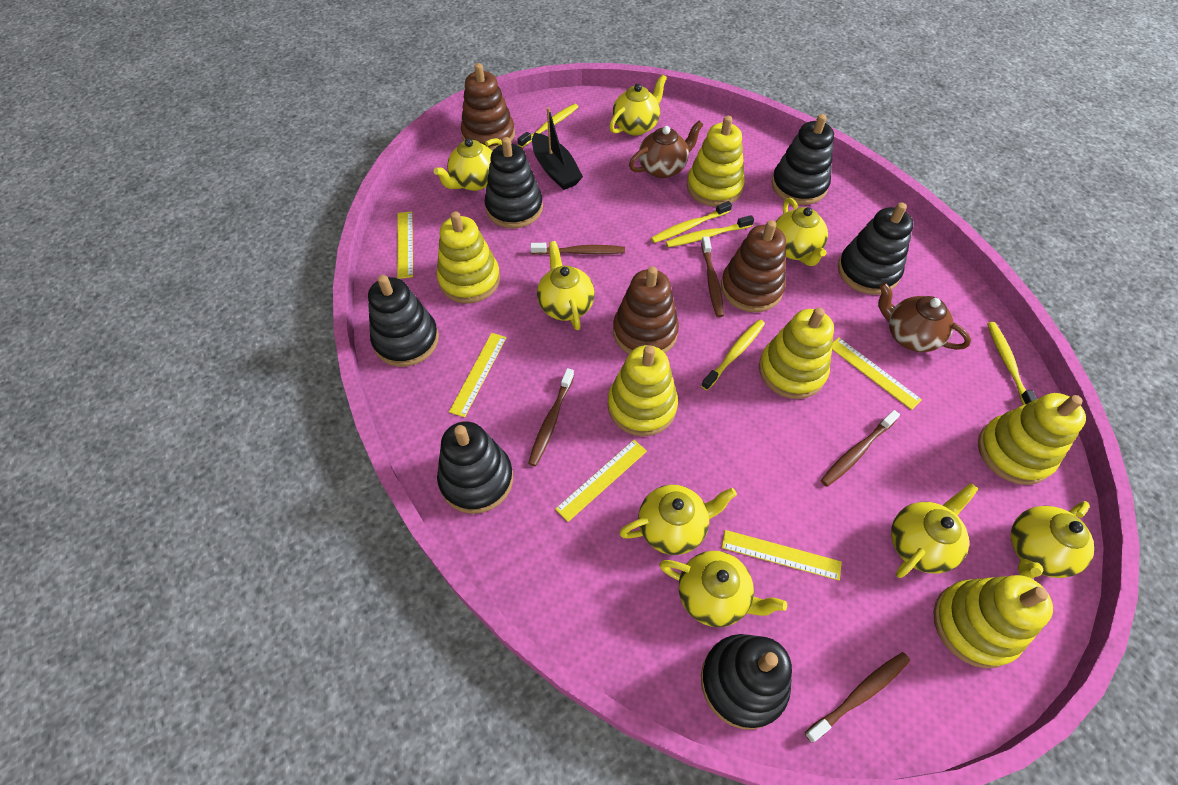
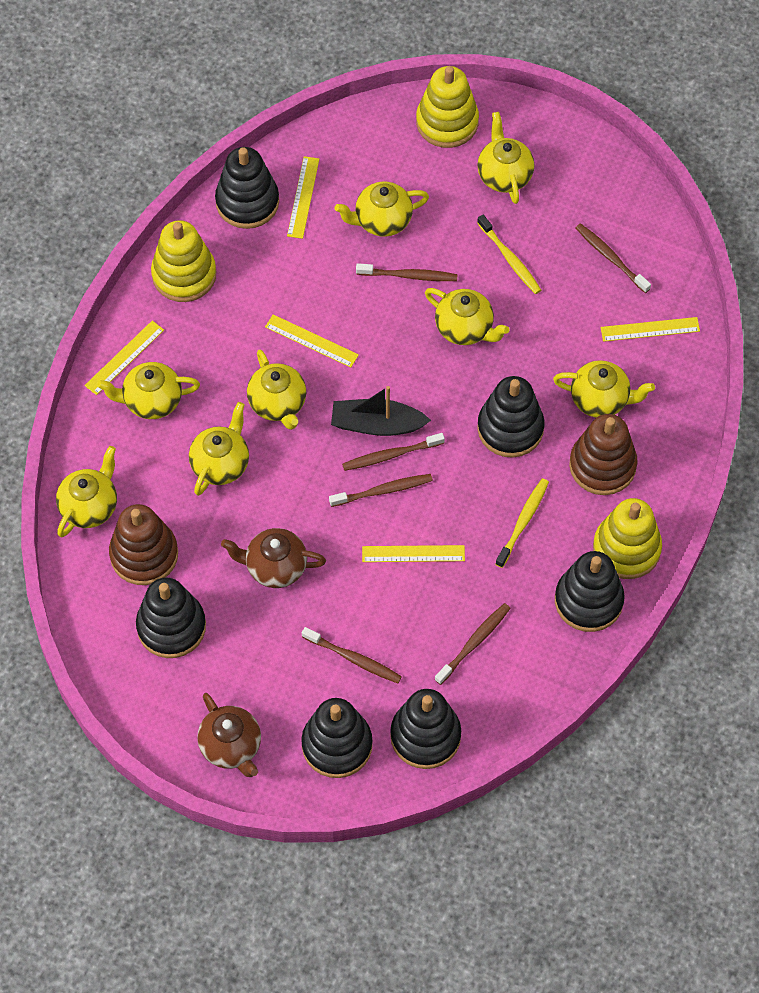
brown stacking toy: 3 -> 2
brown toothbrush: 5 -> 6
yellow stacking toy: 6 -> 3
yellow toothbrush: 5 -> 2

